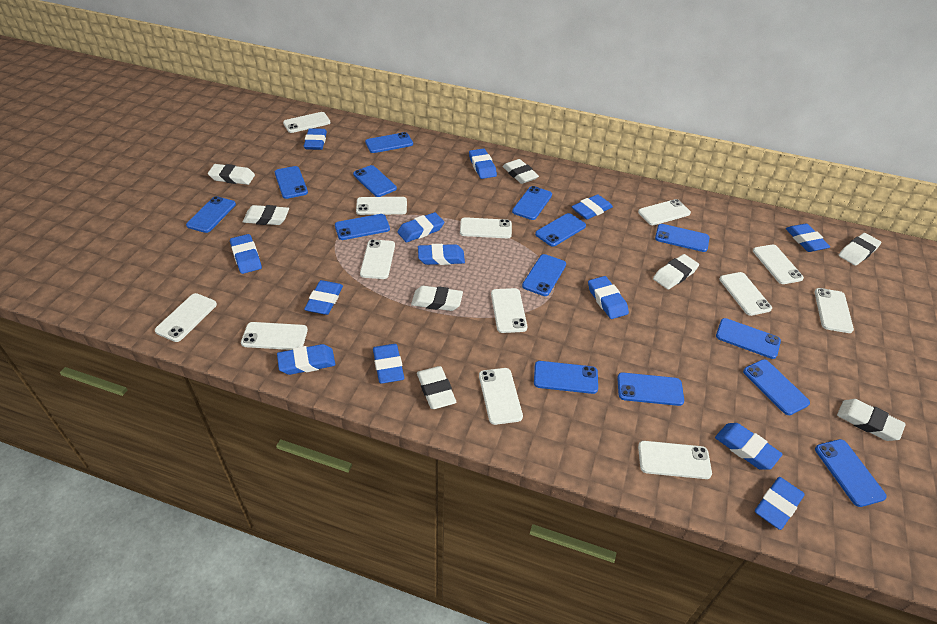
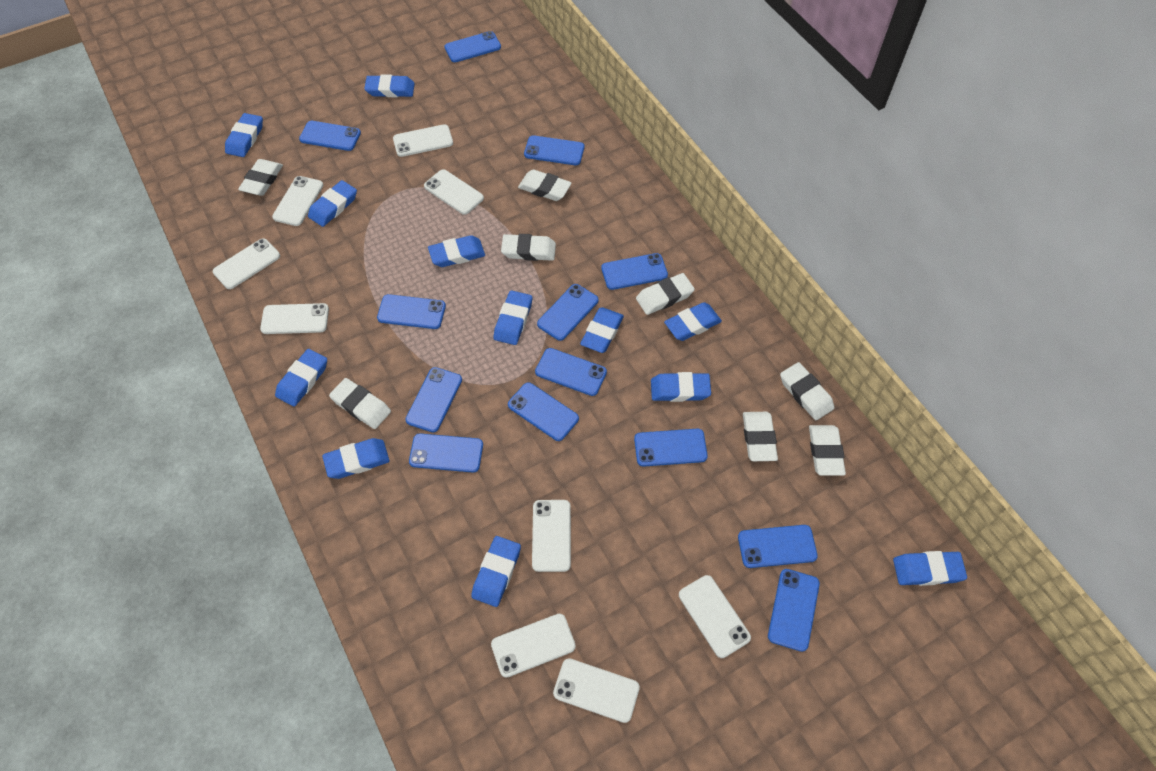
blue eraser: 13 -> 12
blue phone: 14 -> 13
white phone: 13 -> 9

